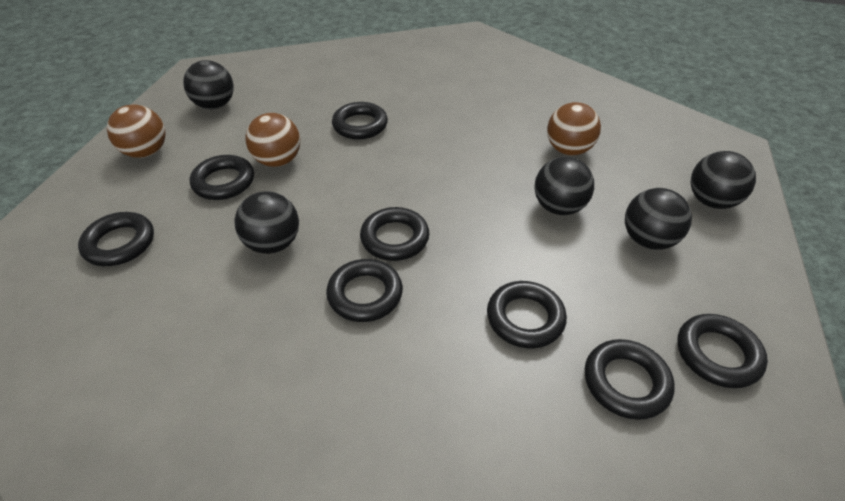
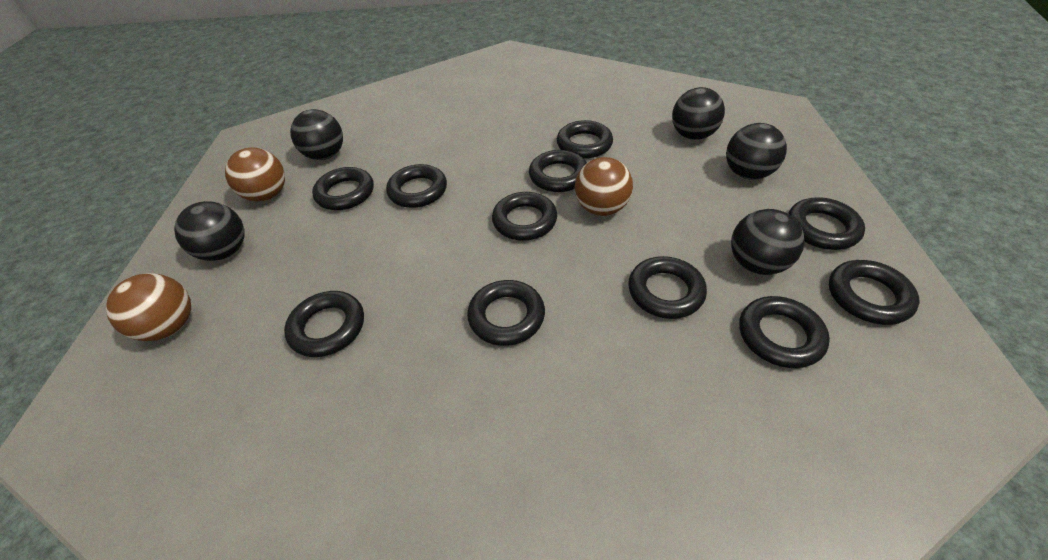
black ring: 8 -> 11

